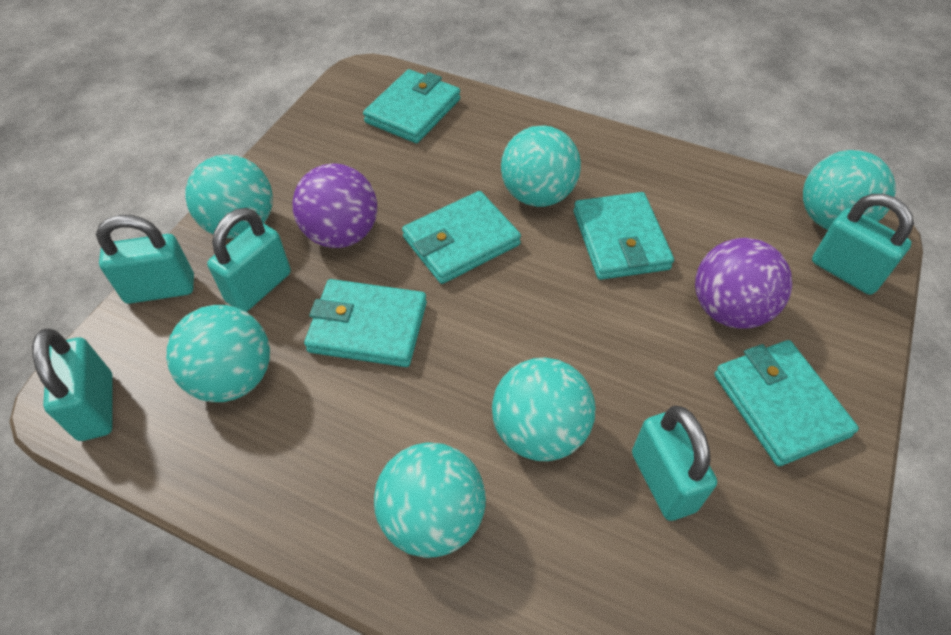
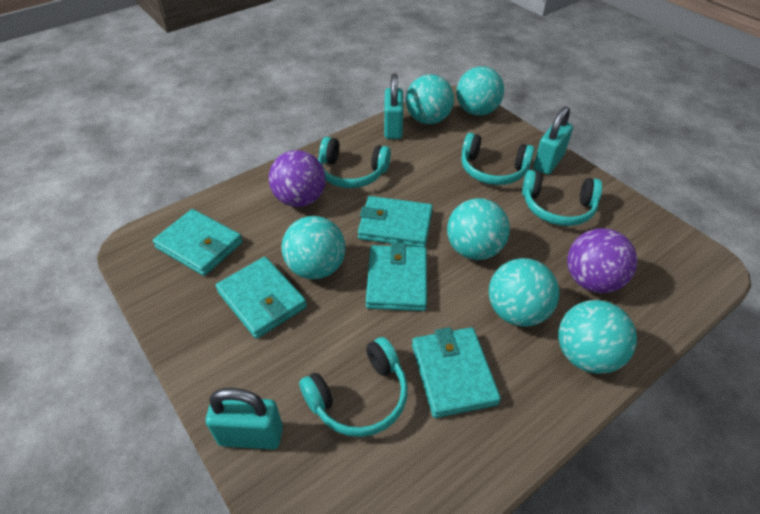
turquoise headphones: 0 -> 4
turquoise padlock: 5 -> 3

